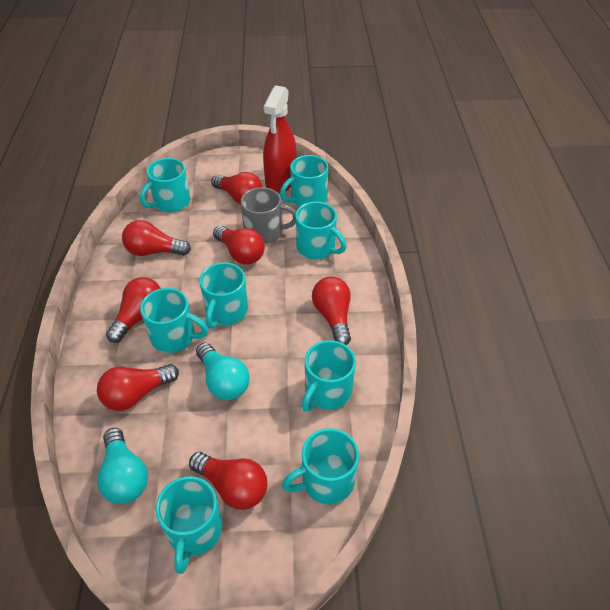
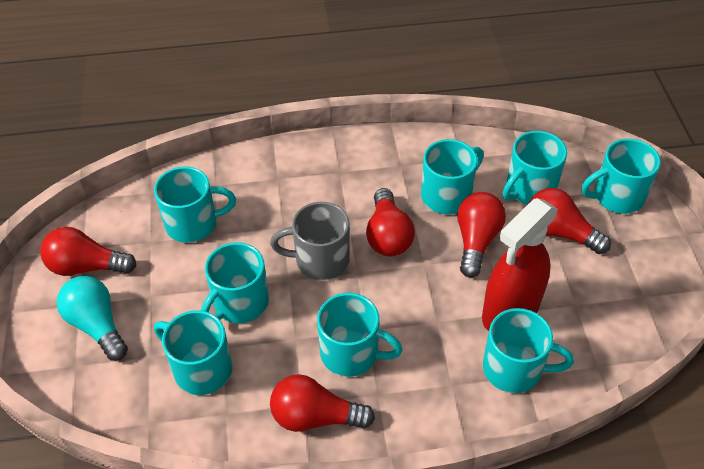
red light bulb: 7 -> 5
turquoise light bulb: 2 -> 1

